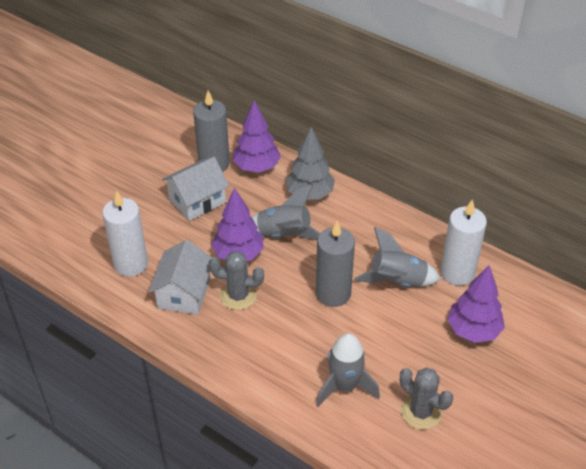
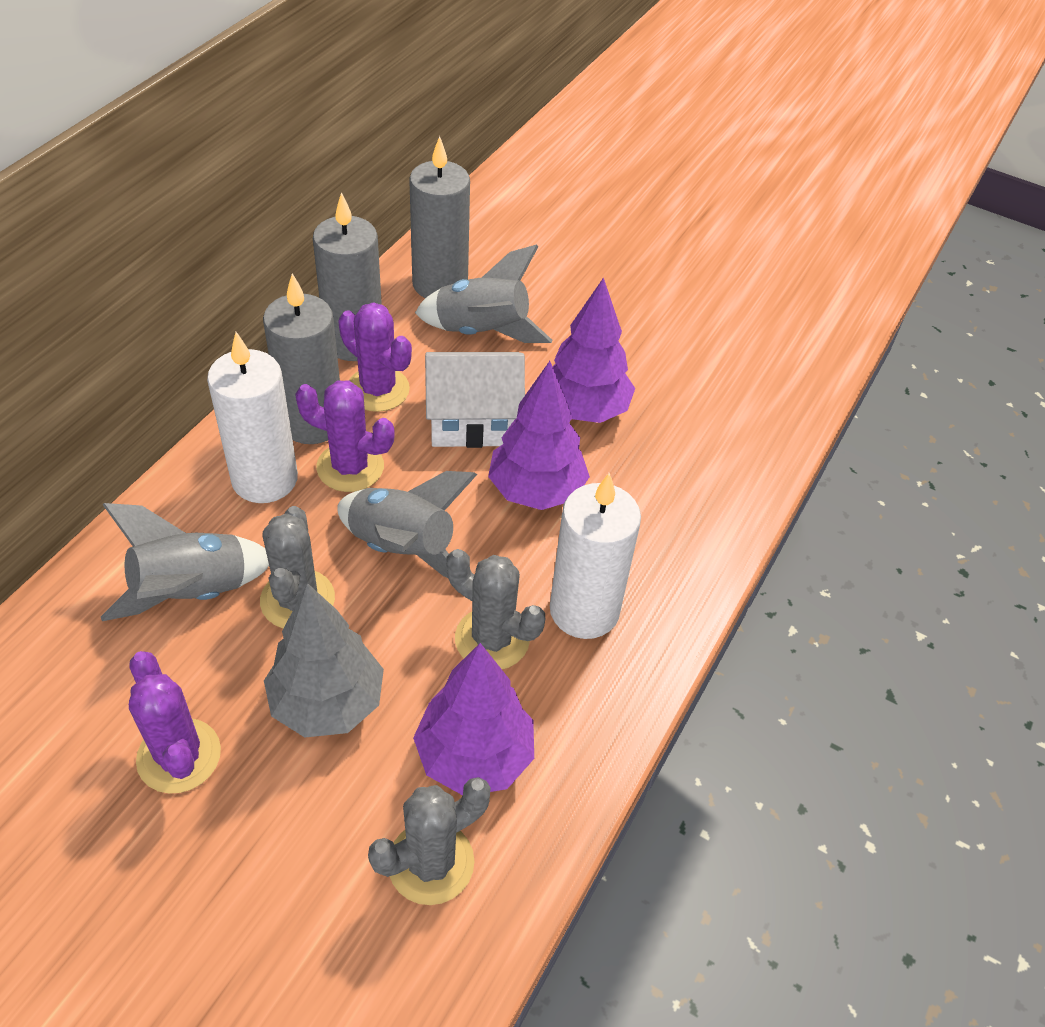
grey cactus: 2 -> 3
grey candle: 2 -> 3
purple cactus: 0 -> 3
white house: 2 -> 1

